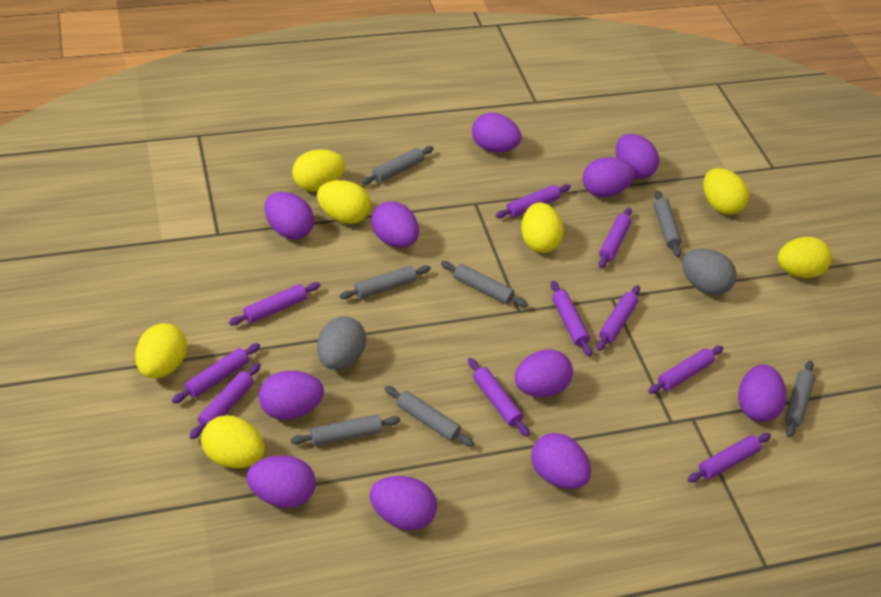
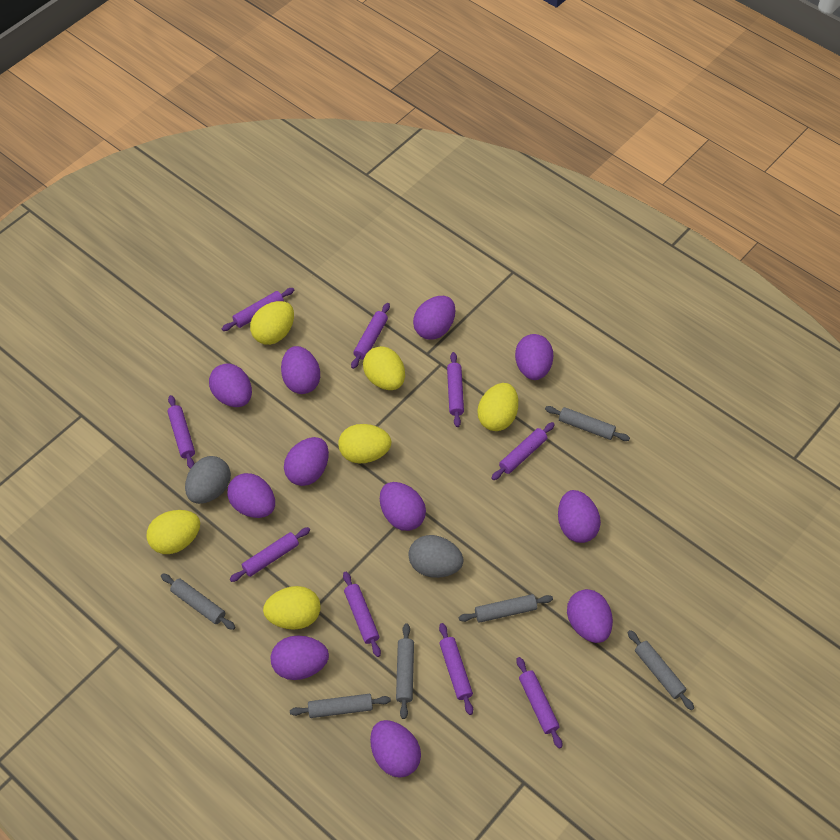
grey rolling pin: 7 -> 6
purple rolling pin: 10 -> 9
yellow egg: 7 -> 6

